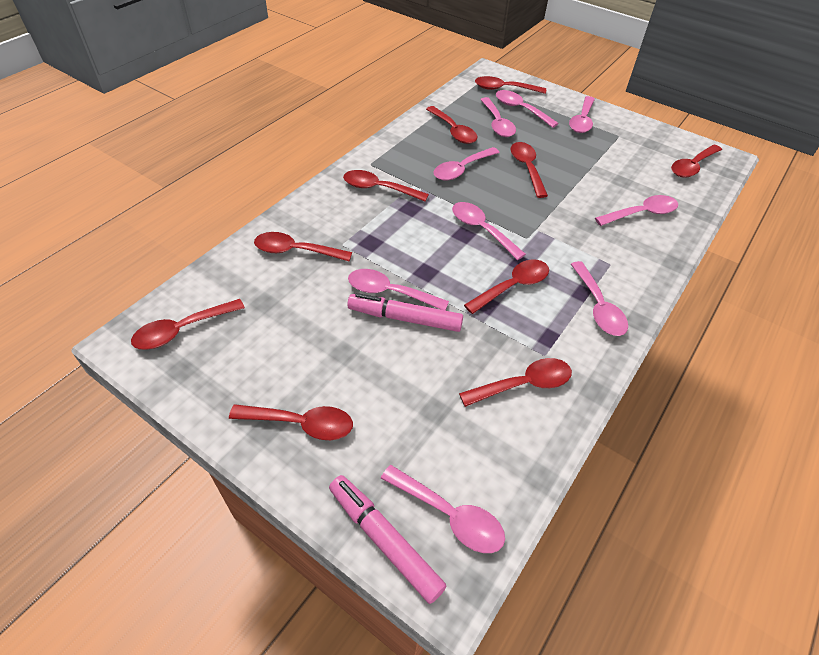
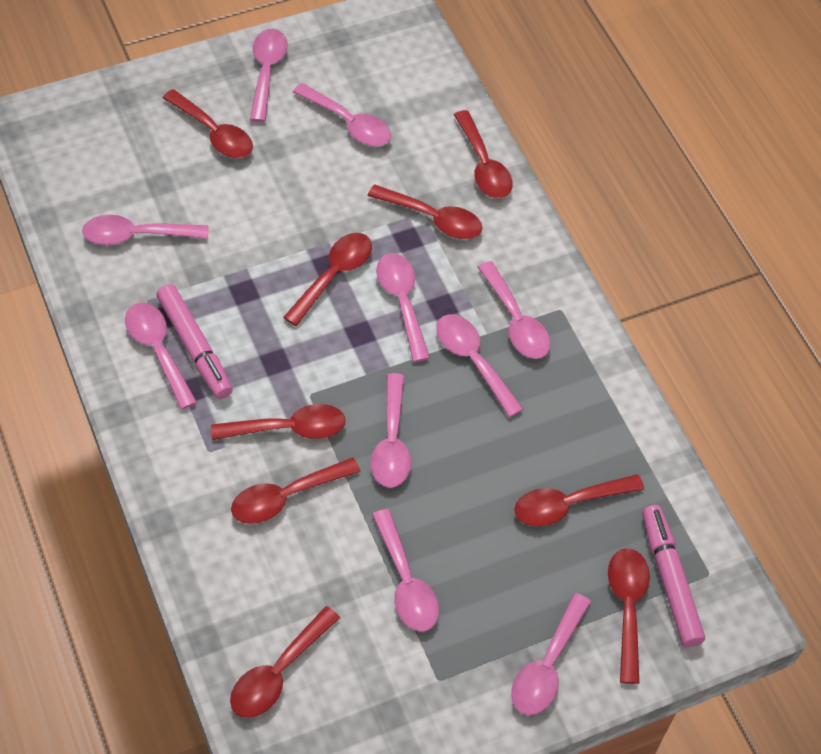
pink spoon: 9 -> 10
red spoon: 10 -> 9

